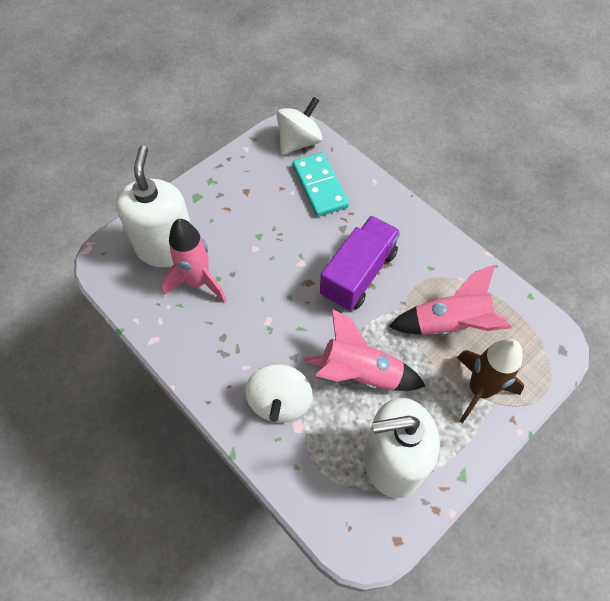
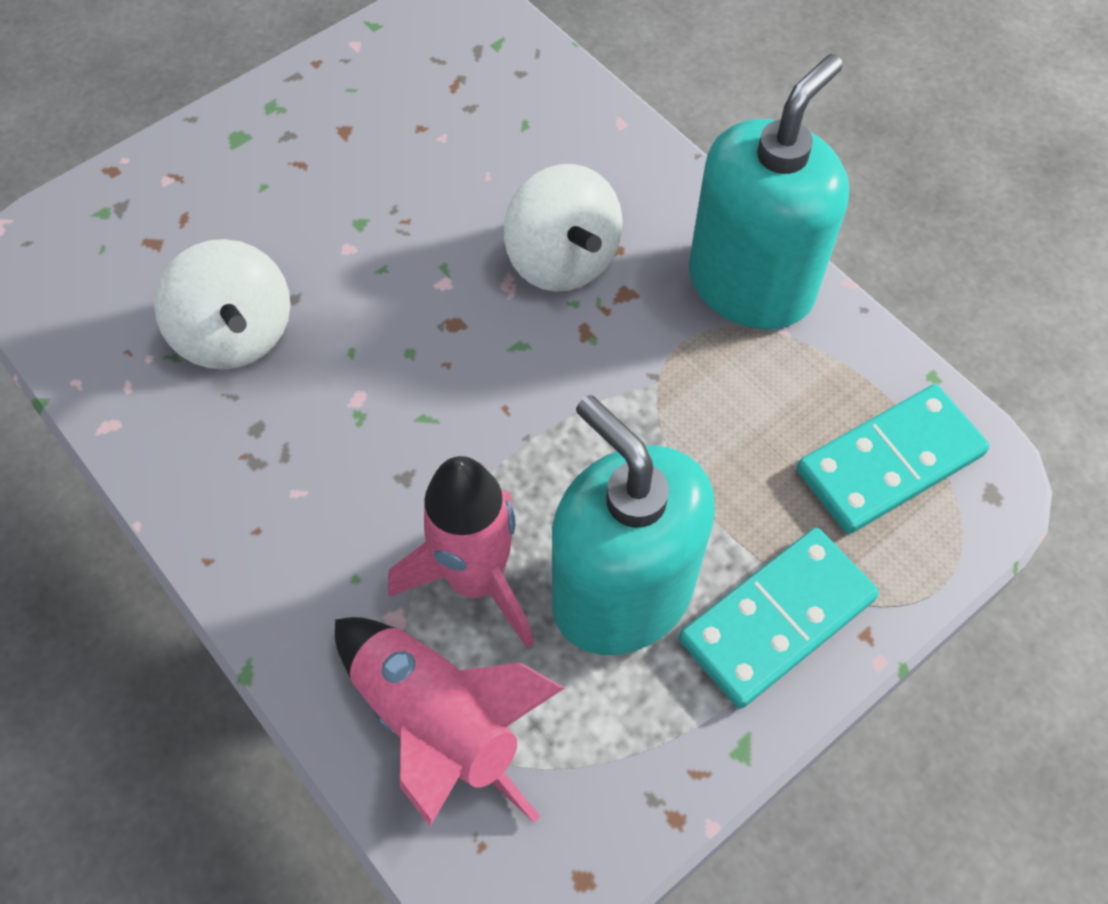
brown rocket: 1 -> 0
pink rocket: 3 -> 2
purple truck: 1 -> 0
turquoise domino: 1 -> 2
turquoise soap dispenser: 0 -> 2
white soap dispenser: 2 -> 0

